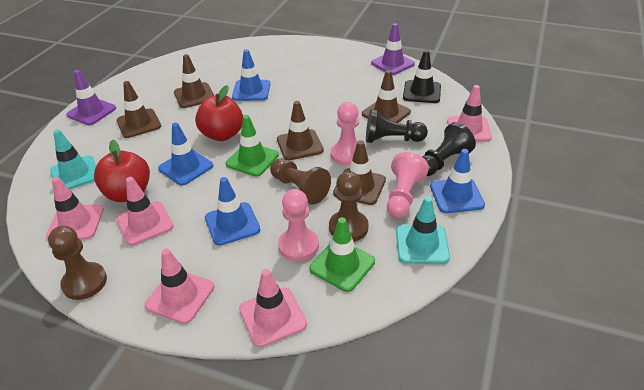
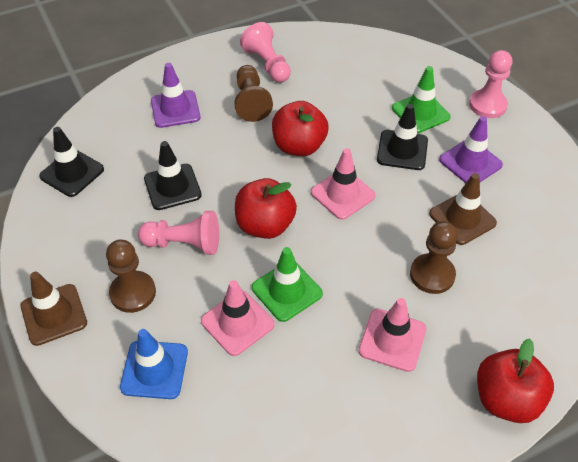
black pawn: 2 -> 0
black traffic cone: 1 -> 3
blue traffic cone: 4 -> 1
brown traffic cone: 5 -> 2
pink traffic cone: 5 -> 3
red apple: 2 -> 3
turquoise traffic cone: 2 -> 0

